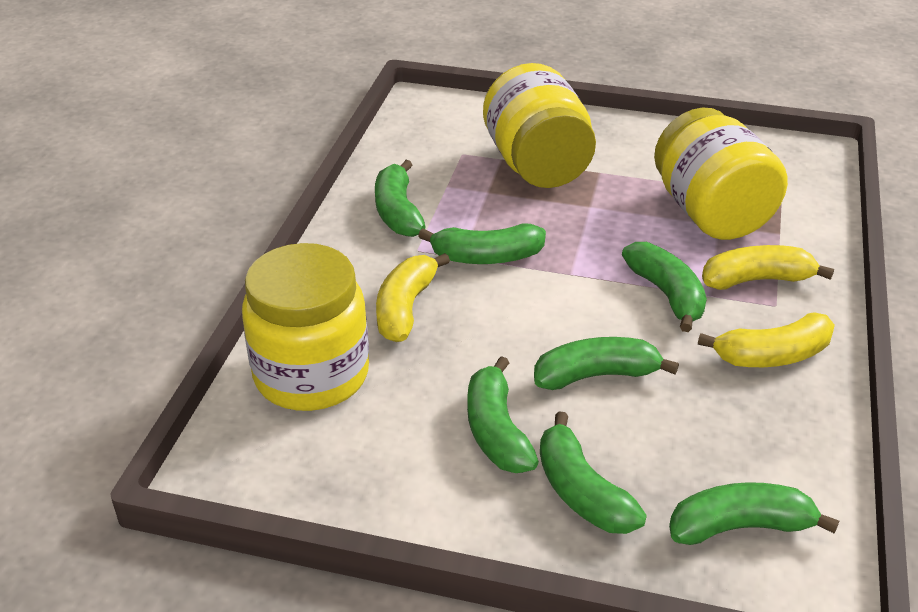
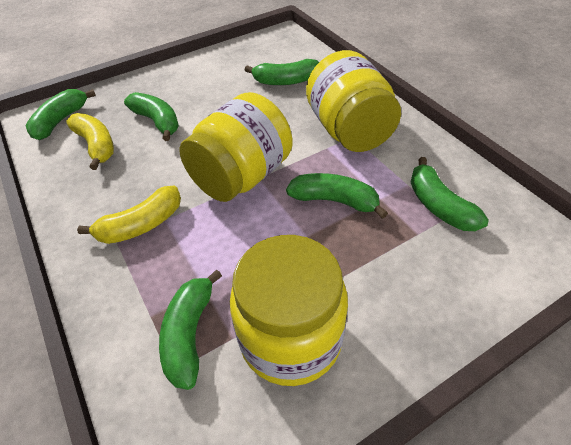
green banana: 7 -> 6
yellow banana: 3 -> 2

